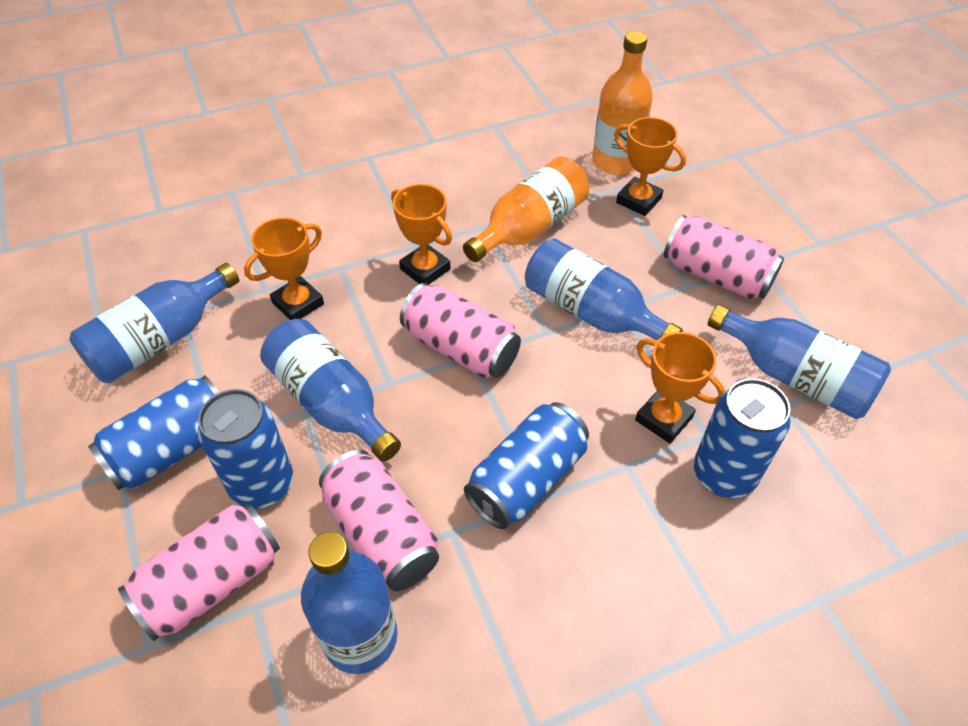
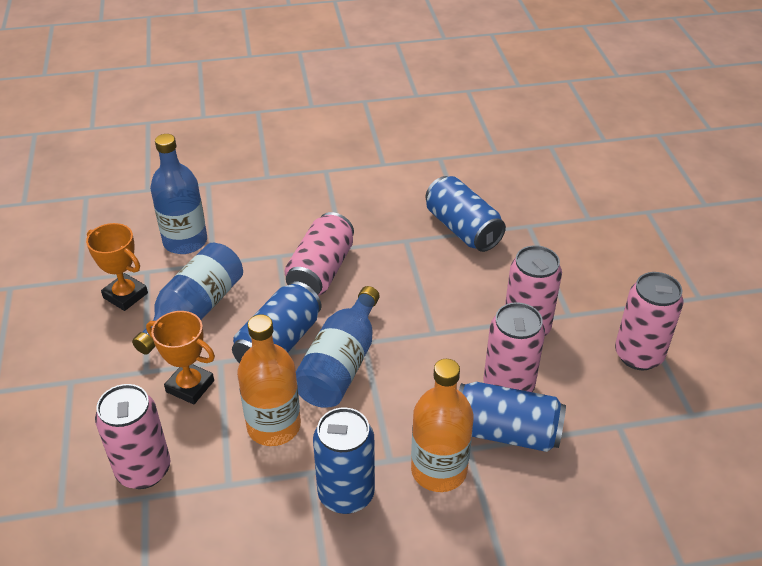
blue bottle: 5 -> 3
orange trophy: 4 -> 2
pink can: 4 -> 5

